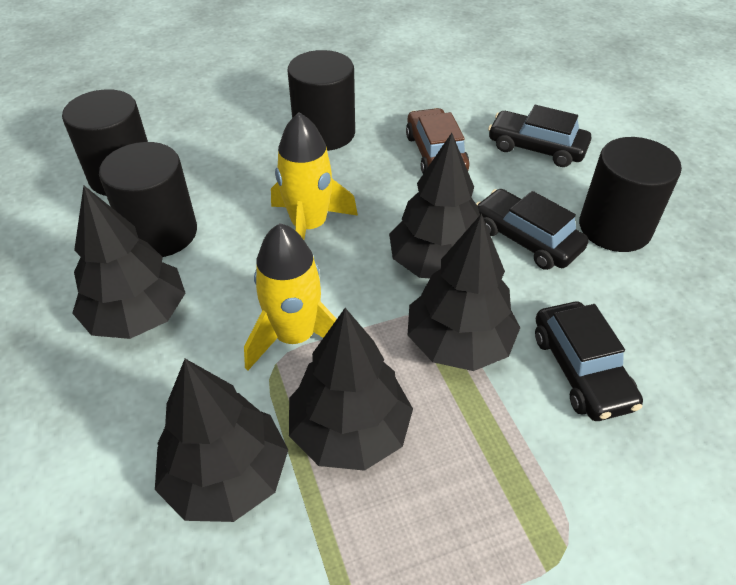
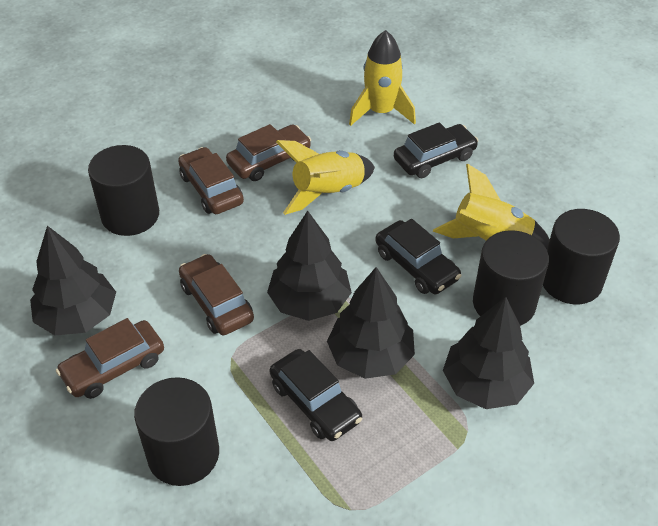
black tree: 5 -> 4
brown car: 1 -> 4
yellow rocket: 2 -> 3

